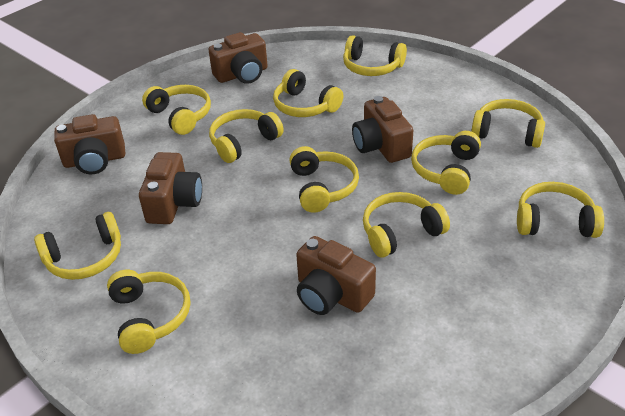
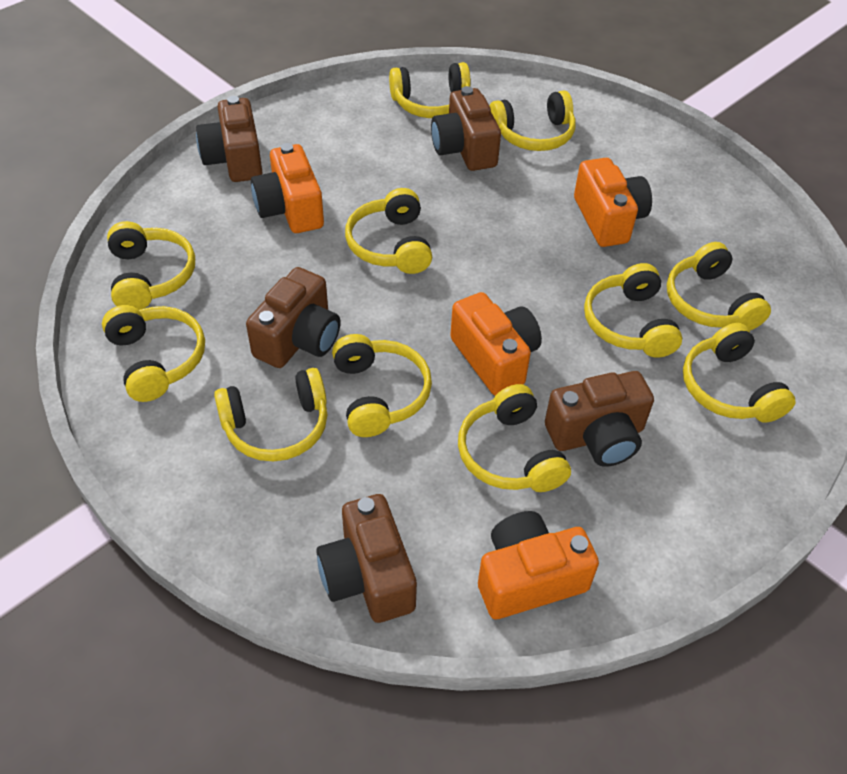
orange camera: 0 -> 4

